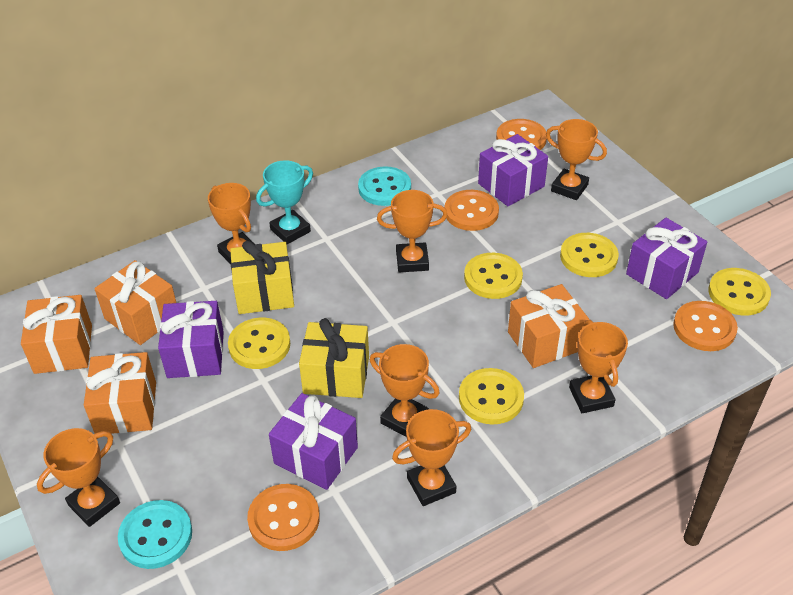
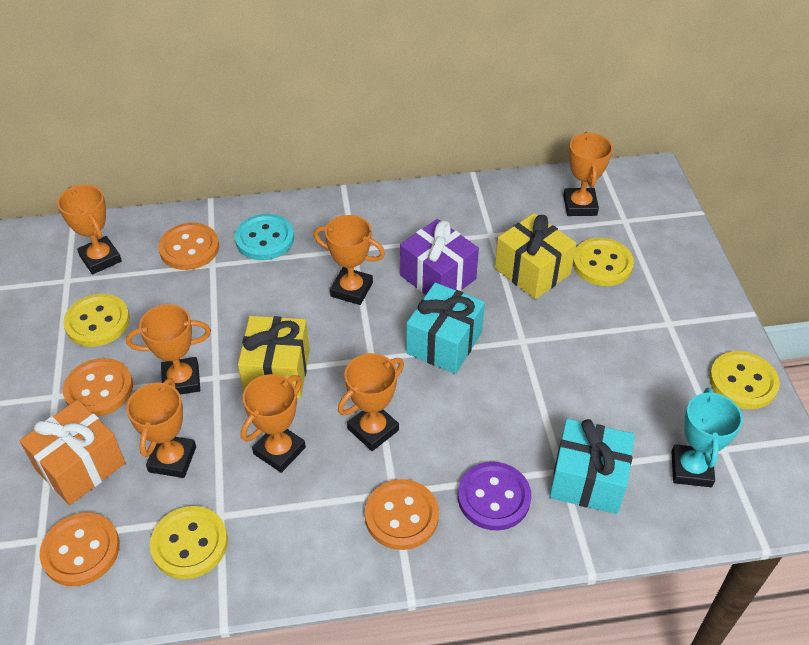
orange gift: 4 -> 1
purple button: 0 -> 1
purple gift: 4 -> 1
turquoise button: 2 -> 1
turquoise gift: 0 -> 2
yellow button: 5 -> 4

